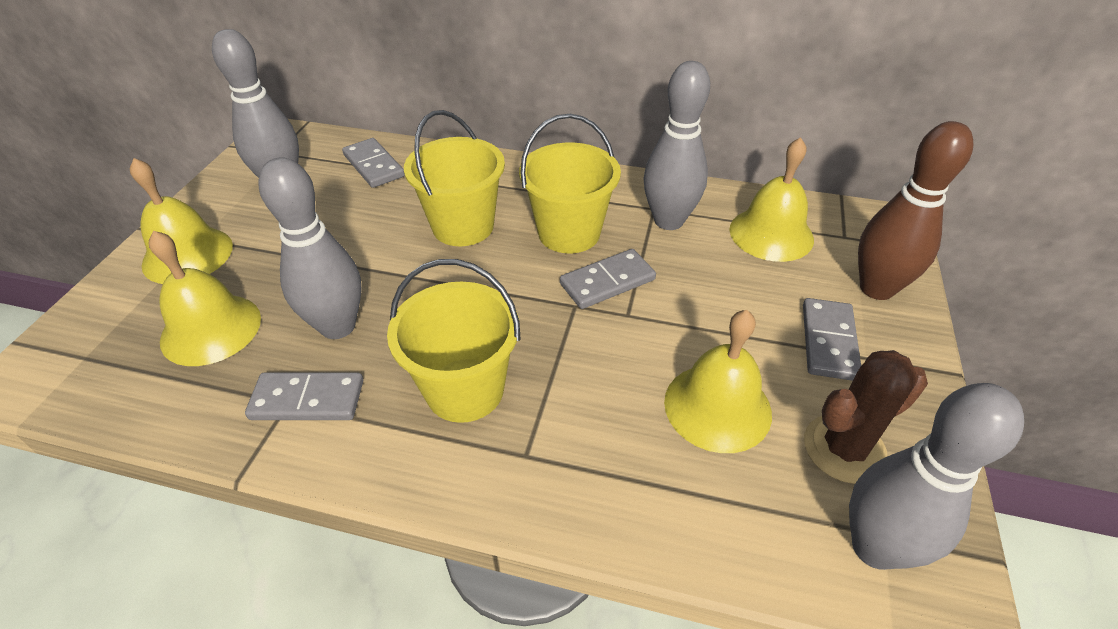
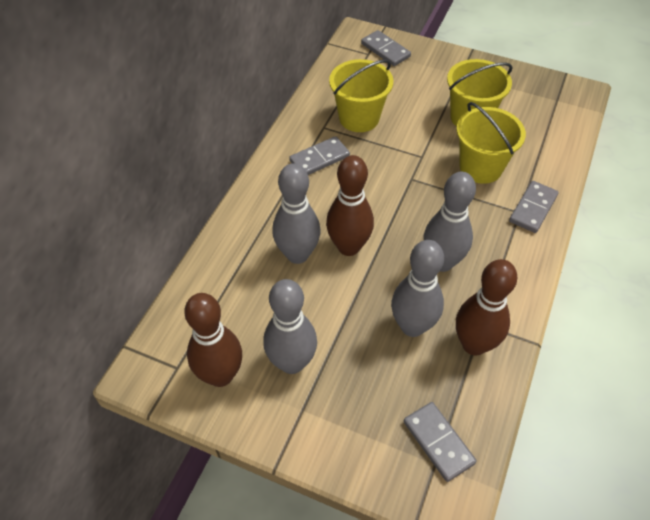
brown bowling pin: 1 -> 3
brown cactus: 1 -> 0
yellow bell: 4 -> 0

